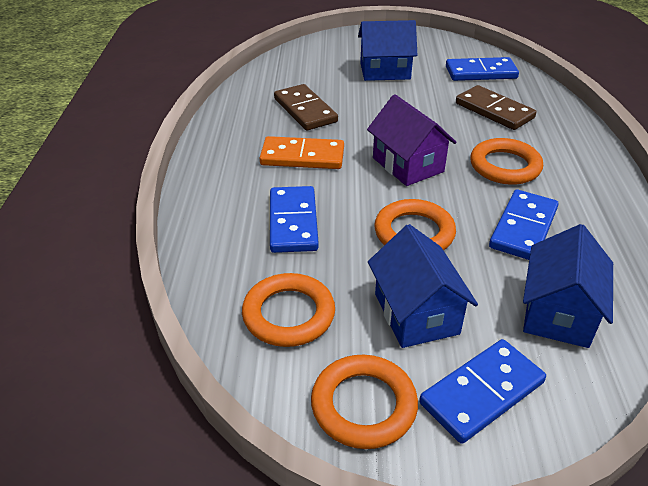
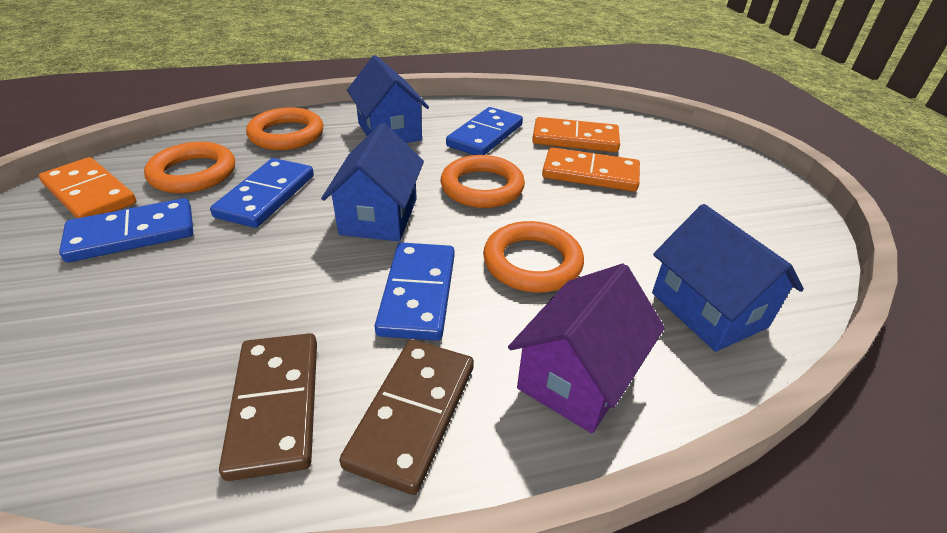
orange domino: 1 -> 3

